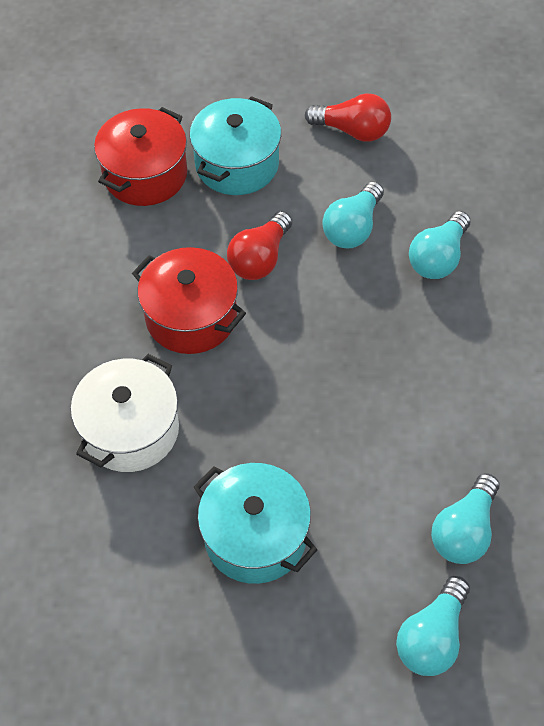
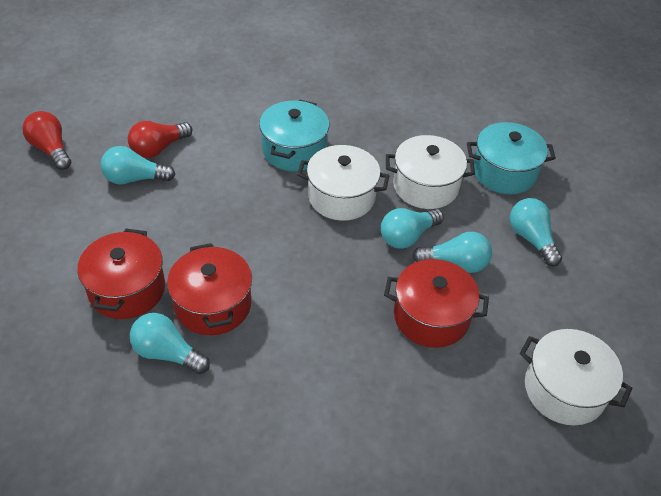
red pot: 2 -> 3
turquoise light bulb: 4 -> 5
white pot: 1 -> 3

